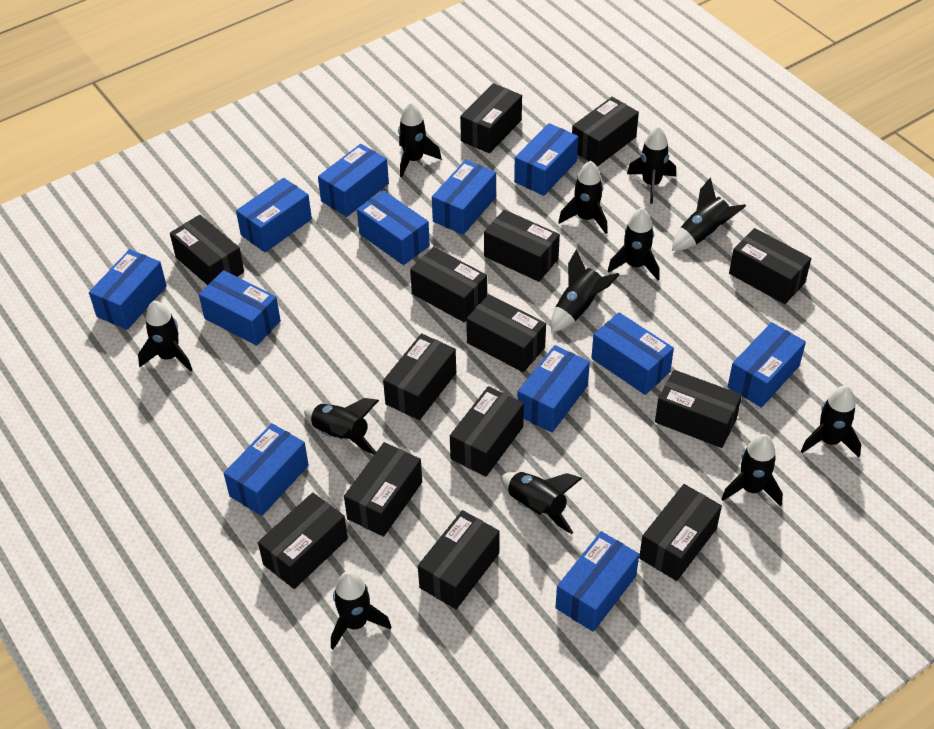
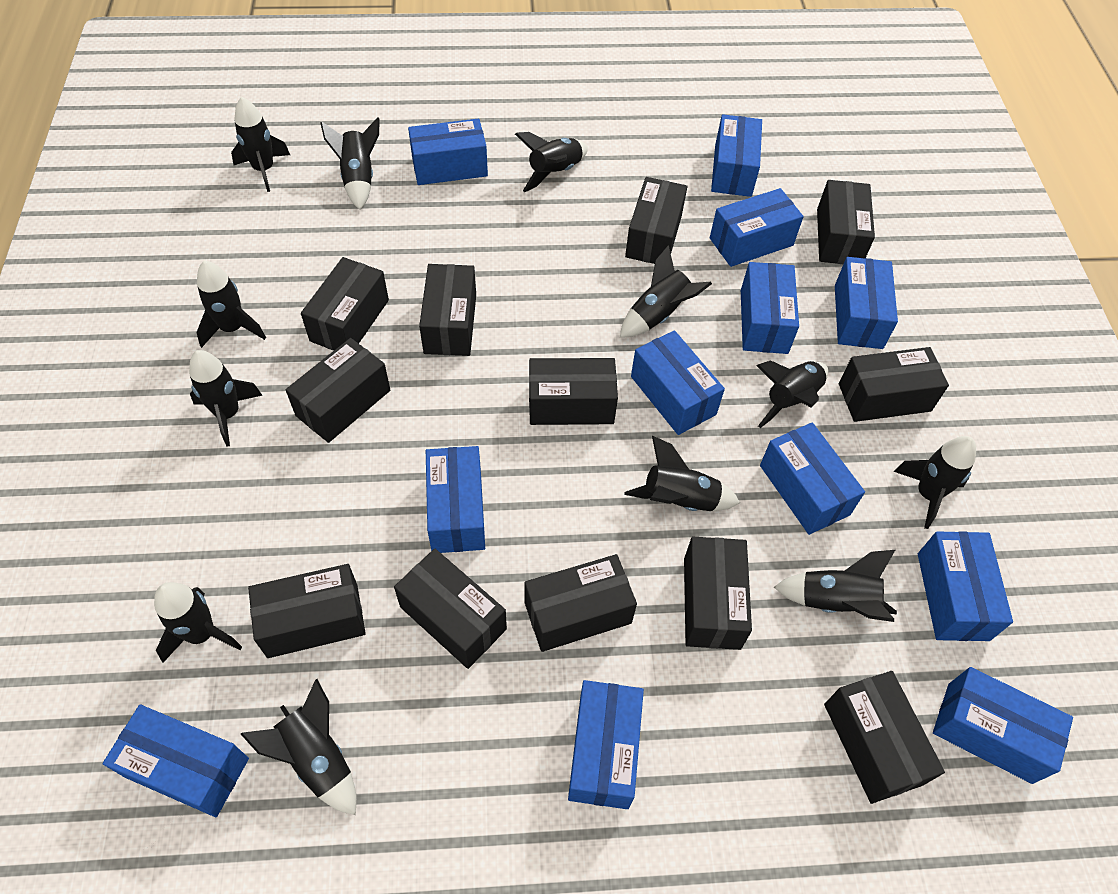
black box: 14 -> 12

